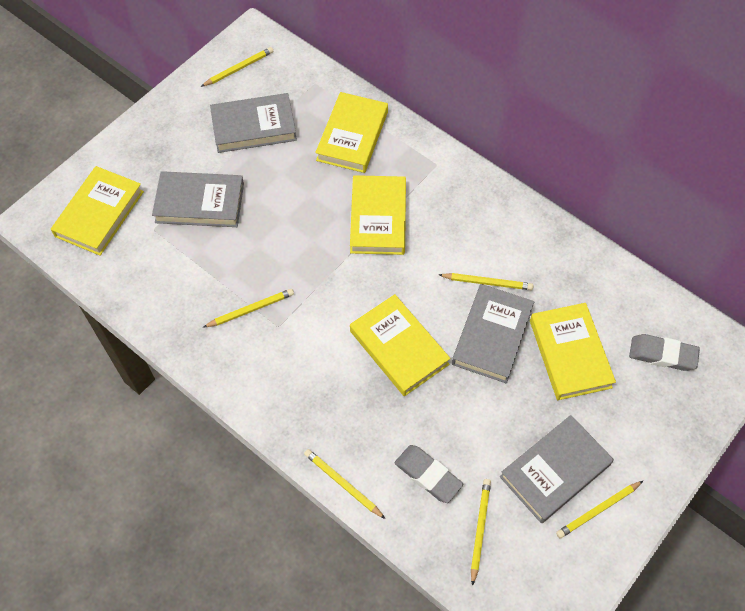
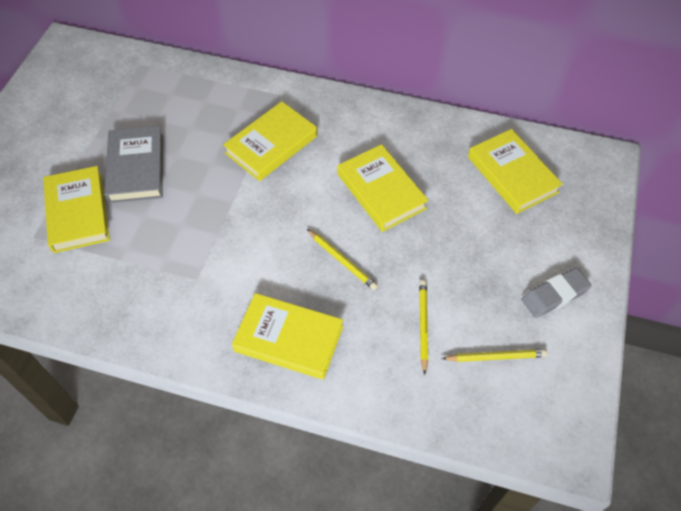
grey book: 4 -> 1
grey eraser: 2 -> 1
yellow pencil: 6 -> 3

